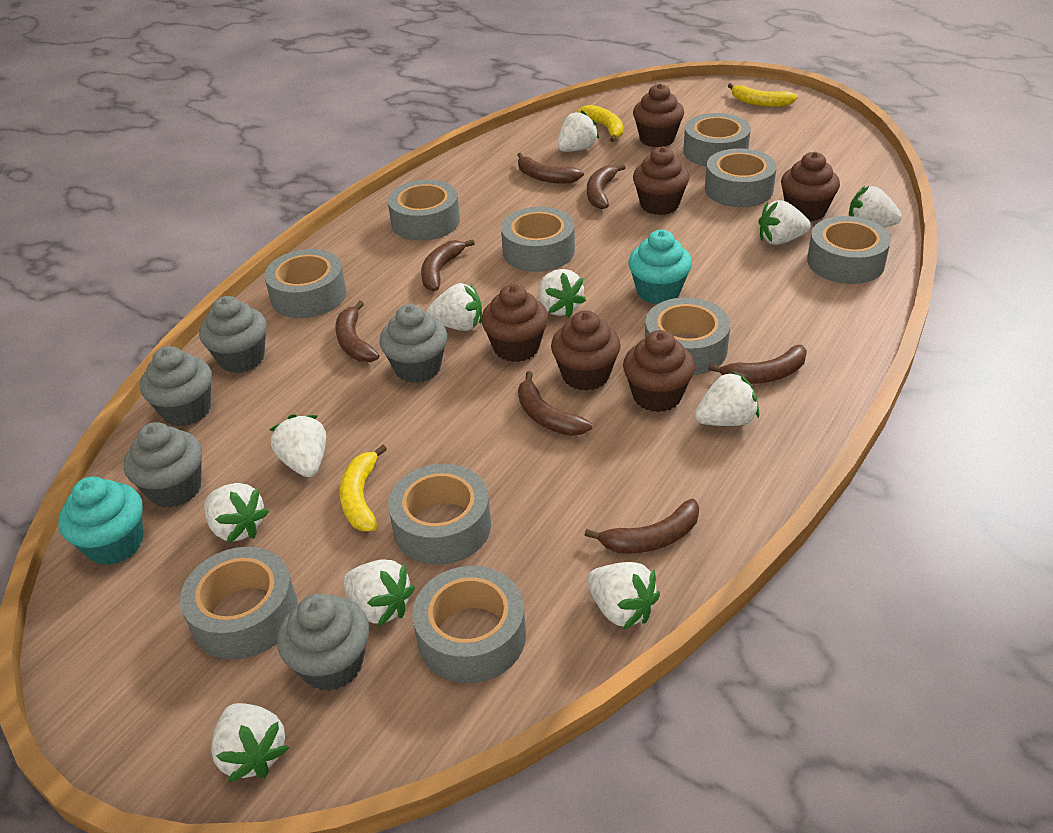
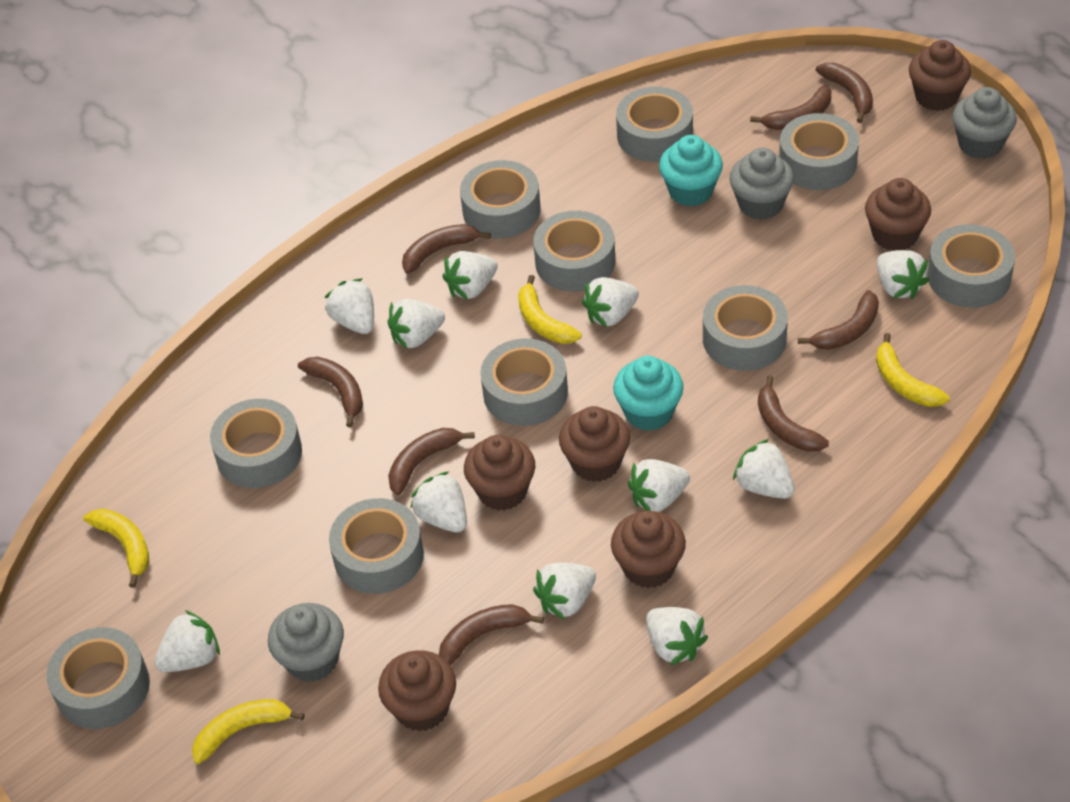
brown banana: 7 -> 8
grey cupcake: 5 -> 3
yellow banana: 3 -> 4

